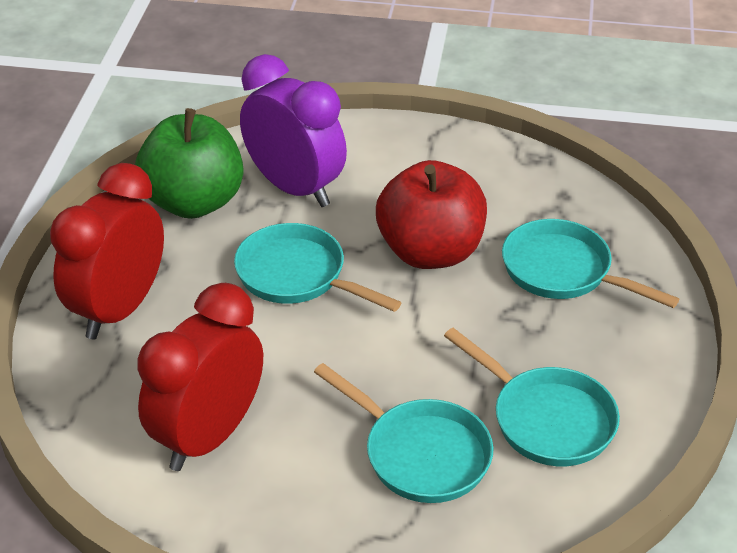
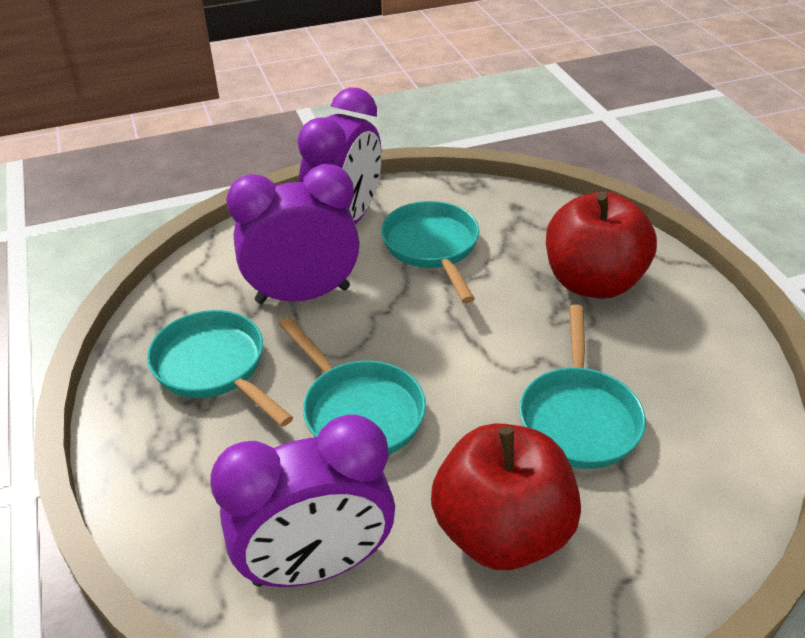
green apple: 1 -> 0
purple clock: 1 -> 3
red apple: 1 -> 2
red clock: 2 -> 0

